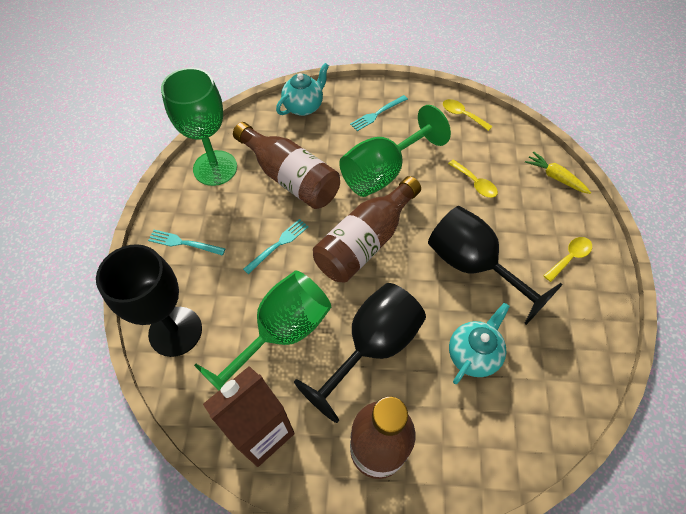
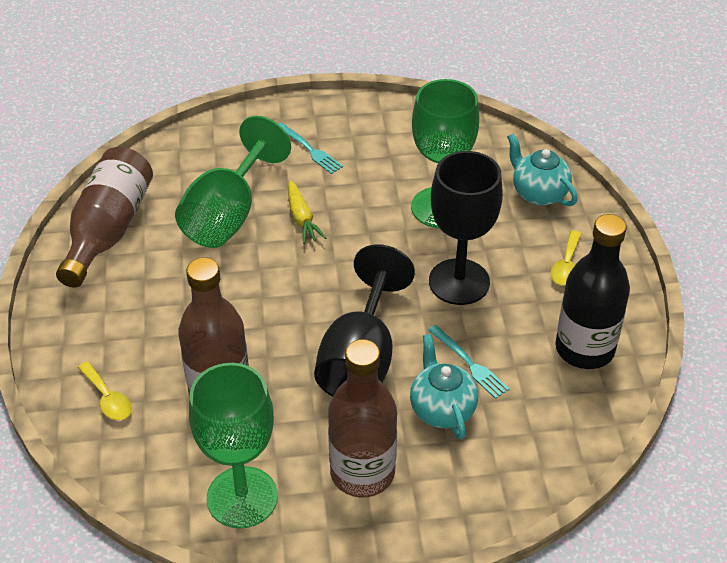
black bottle: 0 -> 1
black goblet: 3 -> 2
brown carton: 1 -> 0
turquoise fork: 3 -> 2
yellow spoon: 3 -> 2

